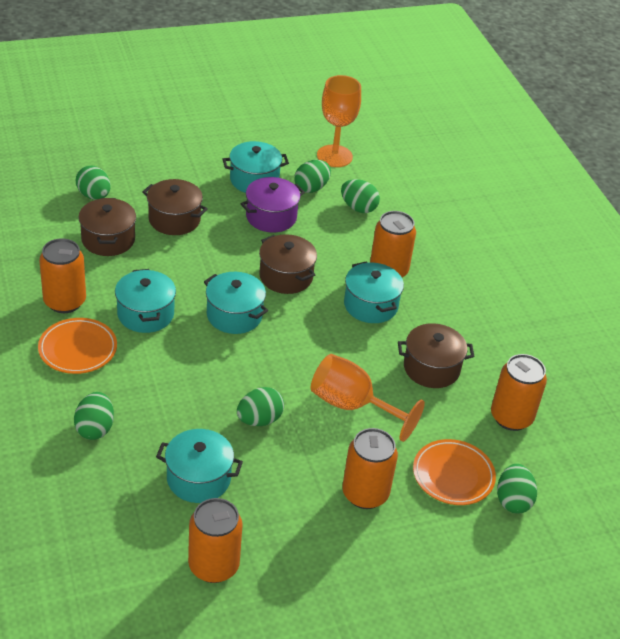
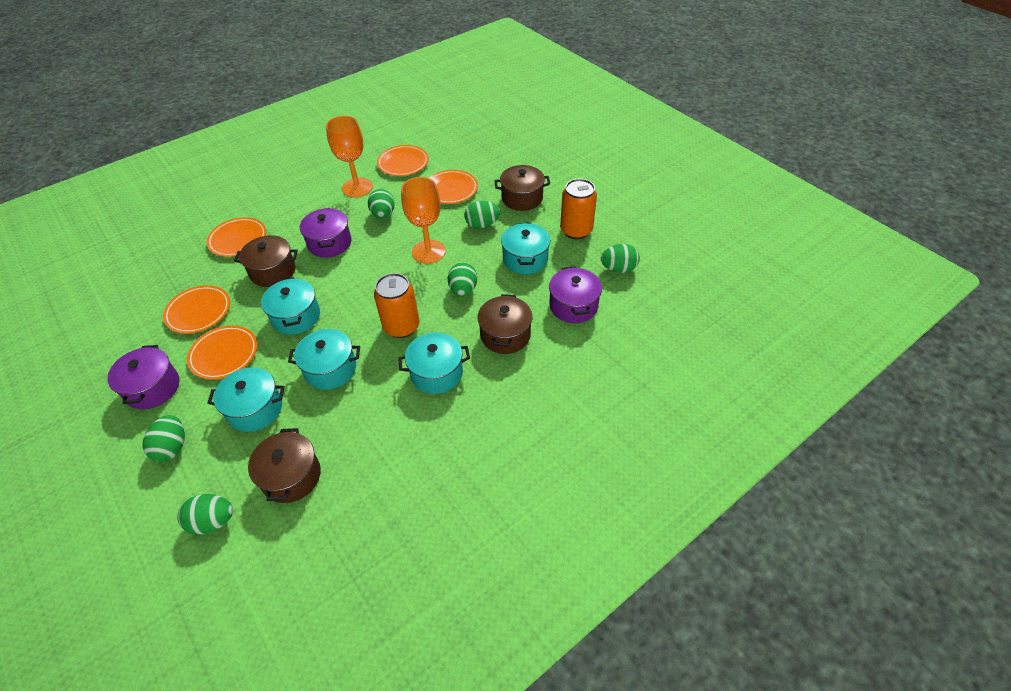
orange can: 5 -> 2
orange plate: 2 -> 5
purple pot: 1 -> 3

